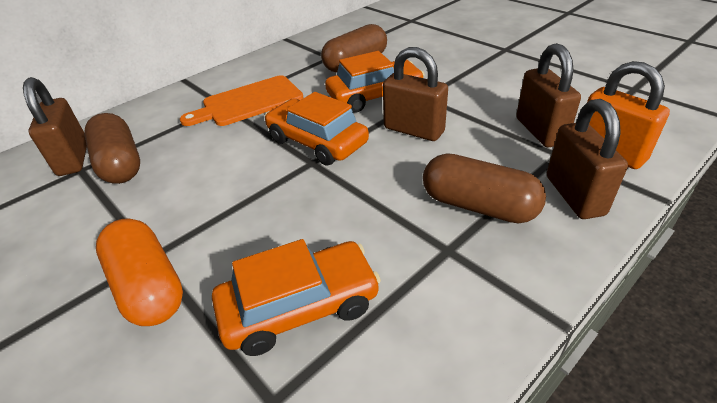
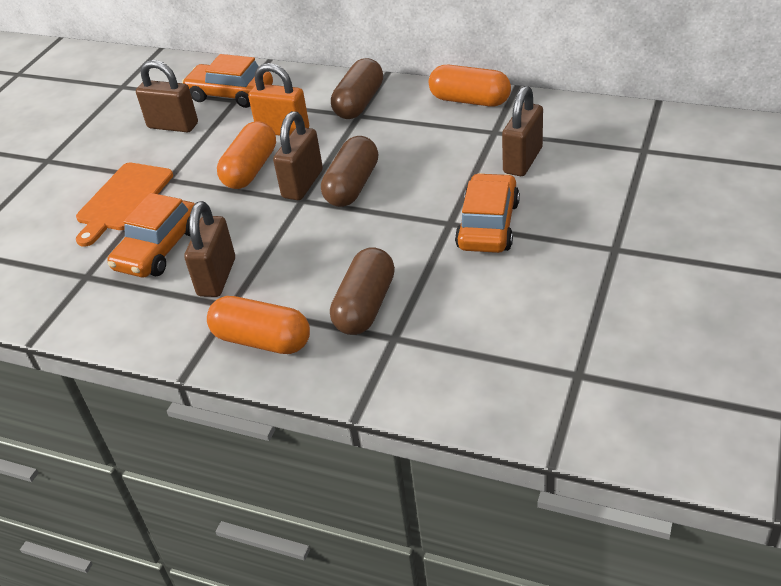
orange capsule: 1 -> 3

